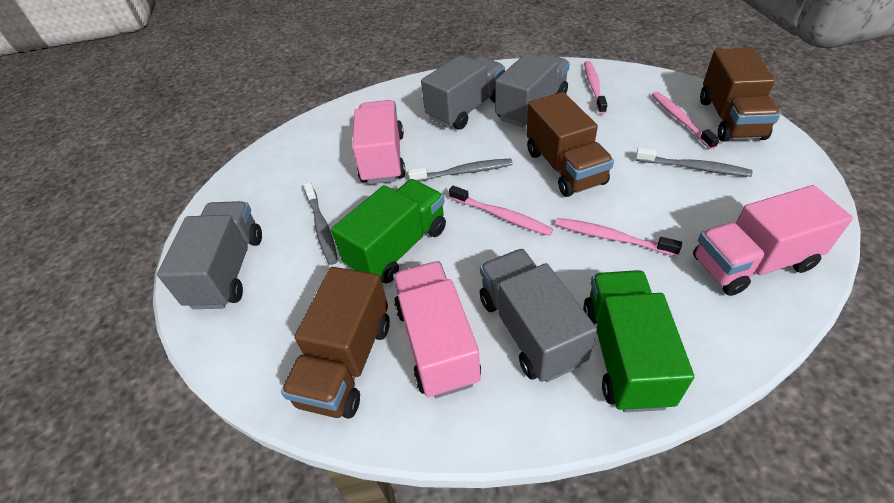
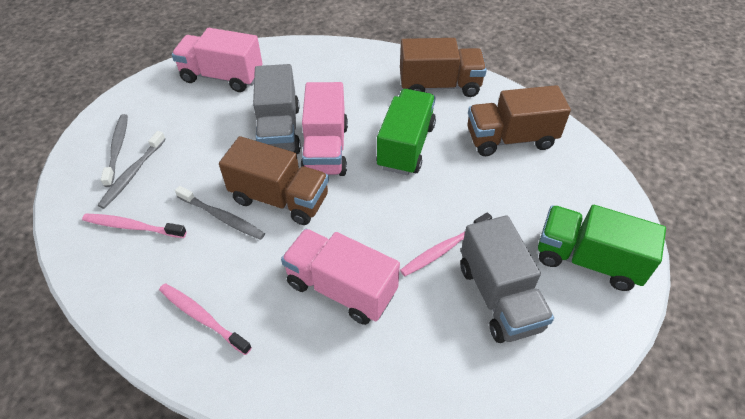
grey truck: 4 -> 2
pink toothbrush: 4 -> 3

